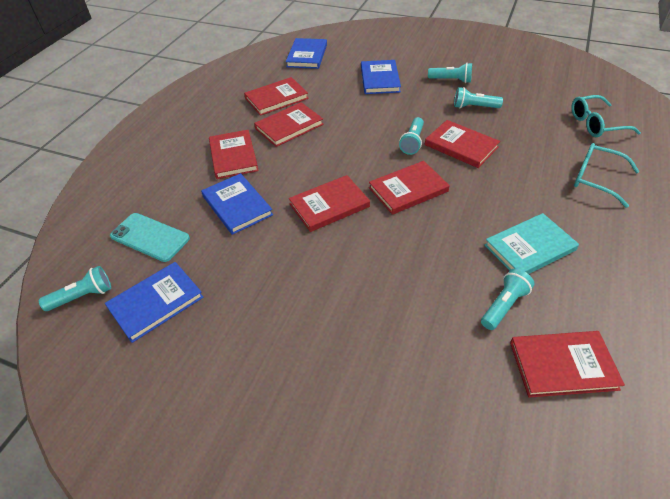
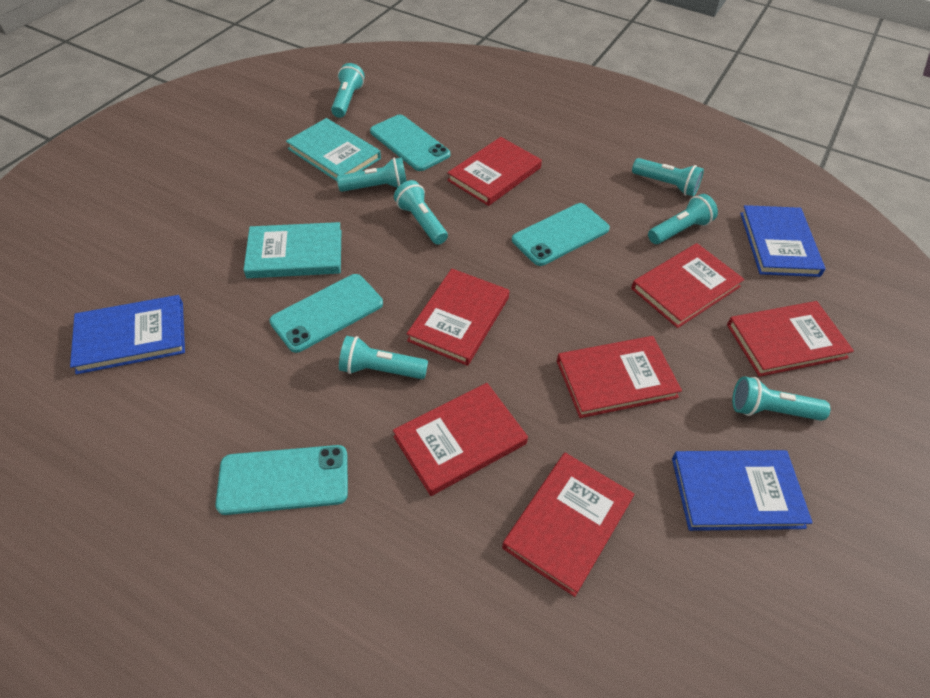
blue book: 4 -> 3
turquoise book: 1 -> 2
turquoise flashlight: 5 -> 7
turquoise glasses: 2 -> 0
turquoise phone: 1 -> 4

